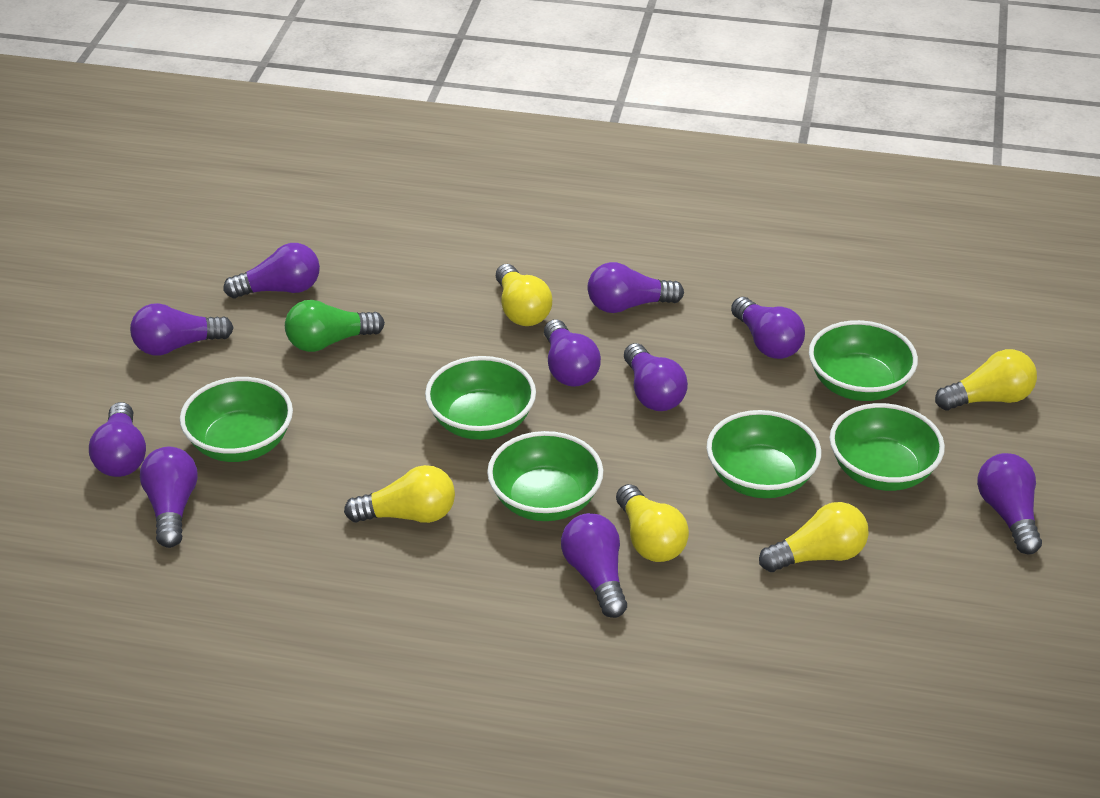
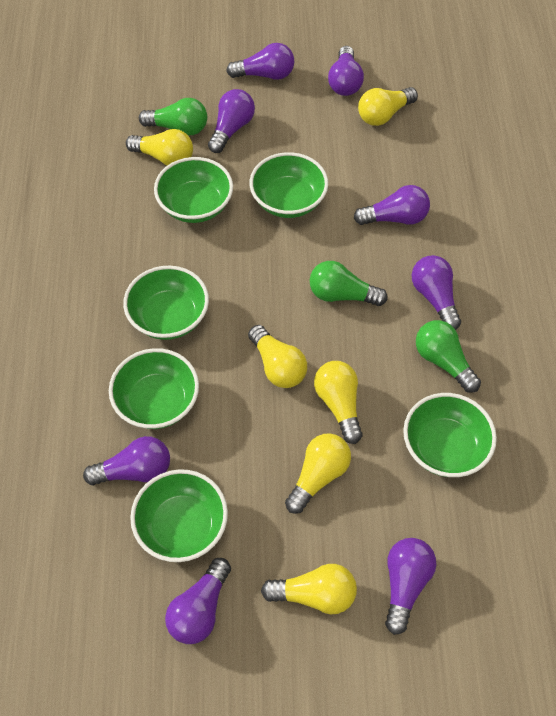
green light bulb: 1 -> 3
purple light bulb: 10 -> 8
yellow light bulb: 5 -> 6

